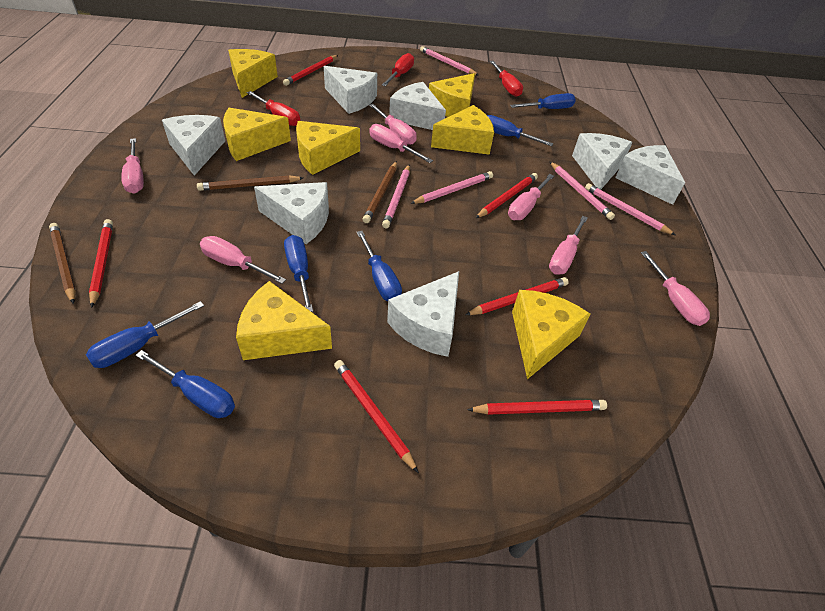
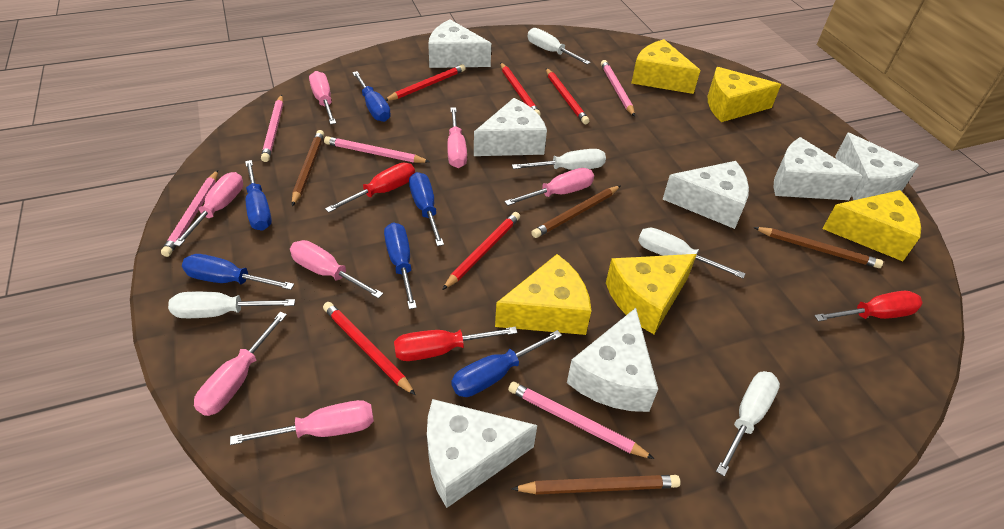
brown pencil: 3 -> 4
red pencil: 6 -> 5
white screwdriver: 0 -> 5
yellow cheese: 7 -> 5

